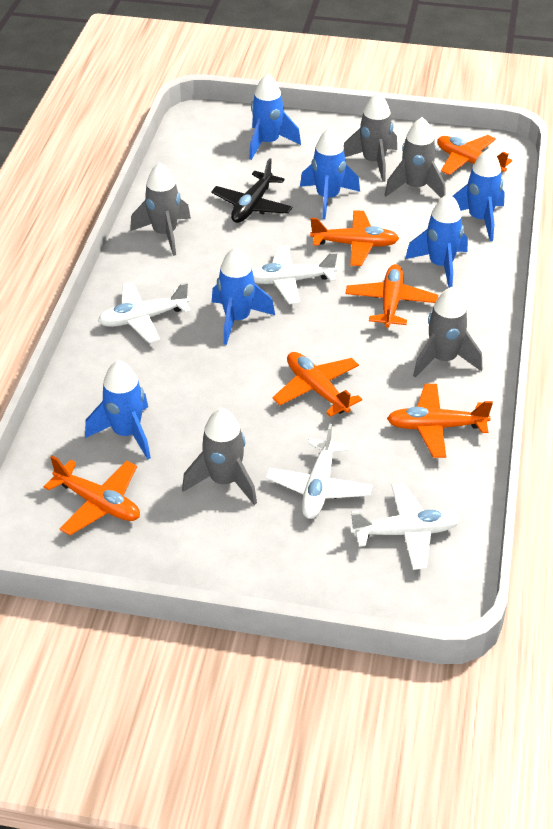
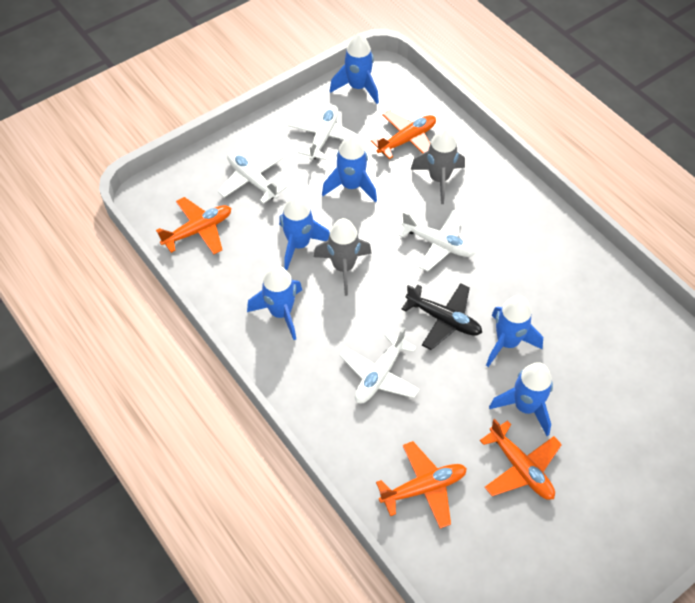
grey rocket: 5 -> 2
orange plane: 6 -> 4

